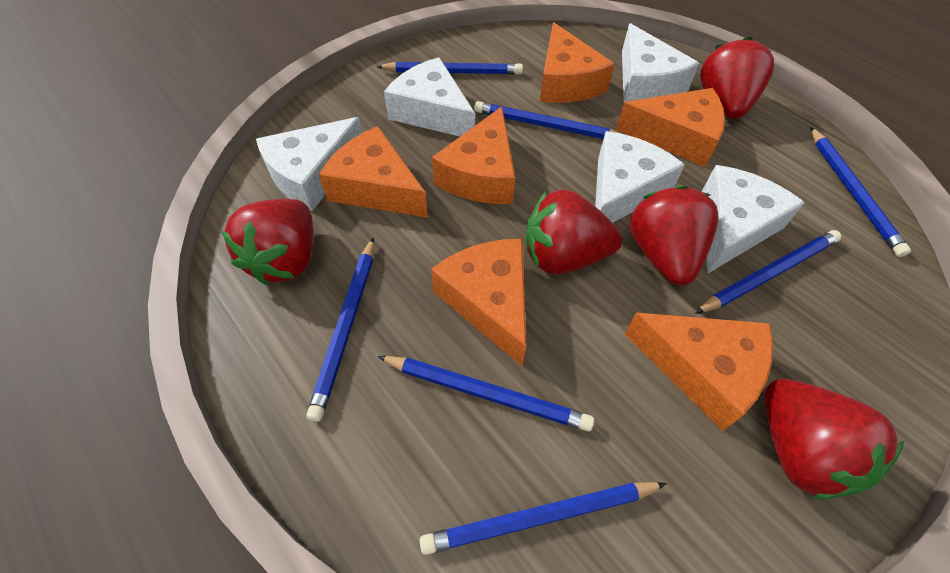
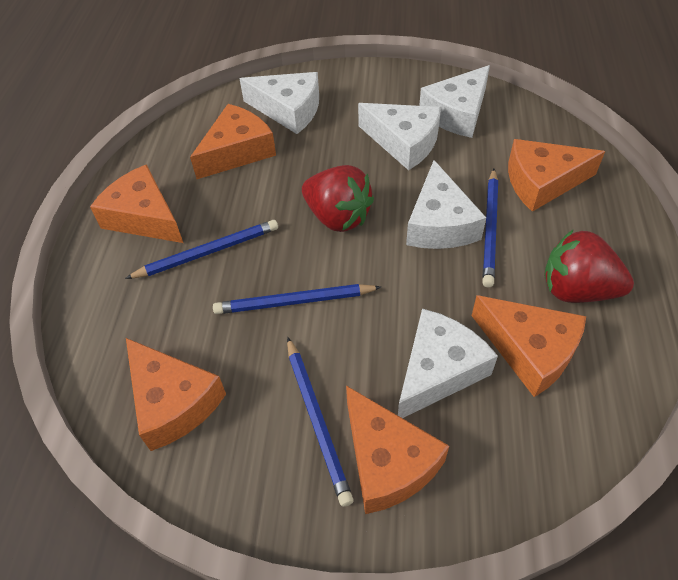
blue pencil: 7 -> 4
red strawberry: 5 -> 2

